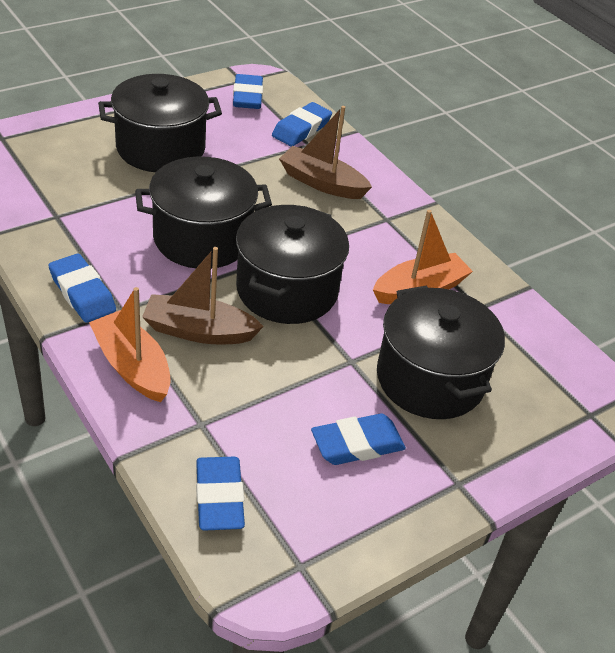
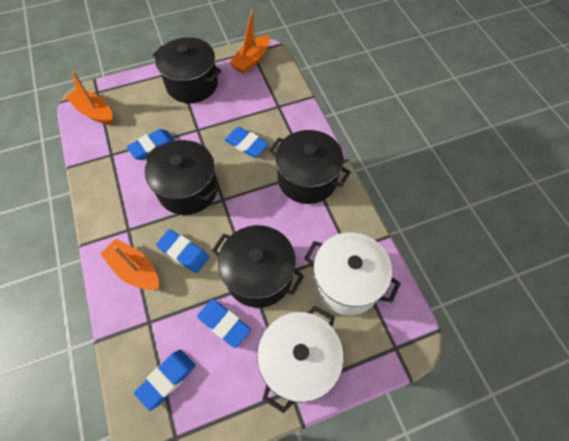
brown boat: 2 -> 0
orange boat: 2 -> 3
white pot: 0 -> 2

